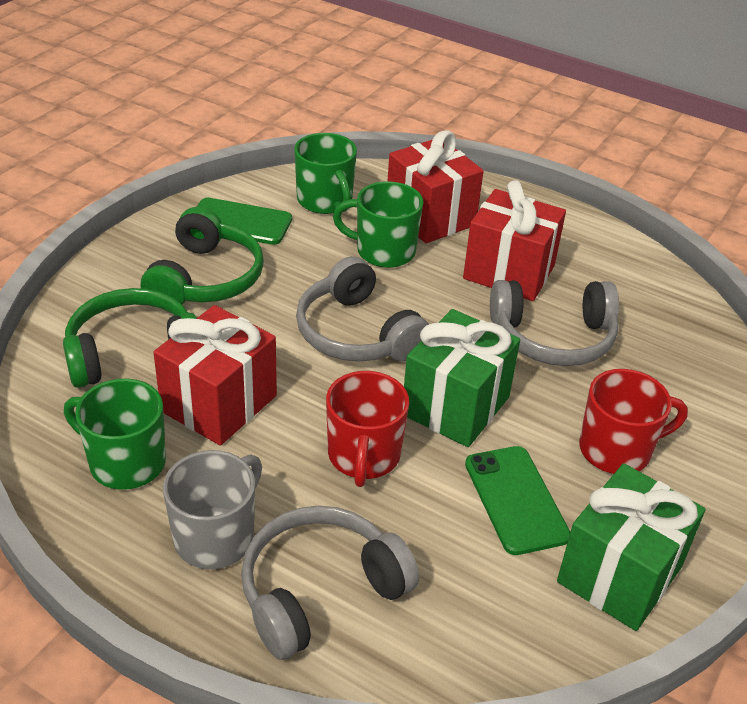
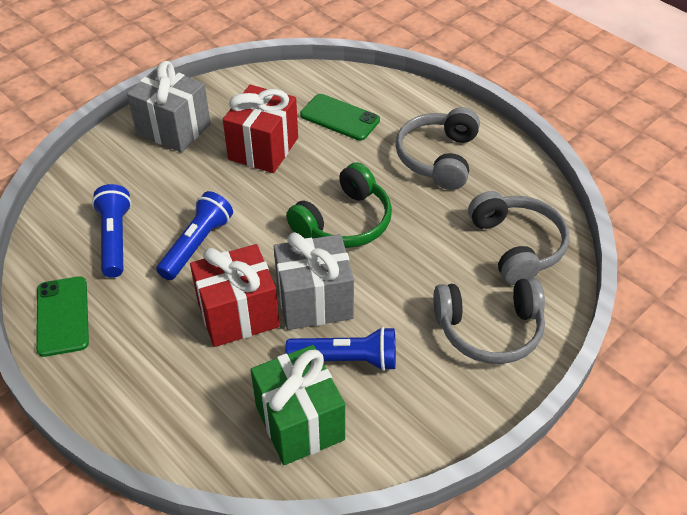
blue flashlight: 0 -> 3
green gift: 2 -> 1
green headphones: 2 -> 1
green mug: 3 -> 0
grey gift: 0 -> 2
grey mug: 1 -> 0
red gift: 3 -> 2
red mug: 2 -> 0

